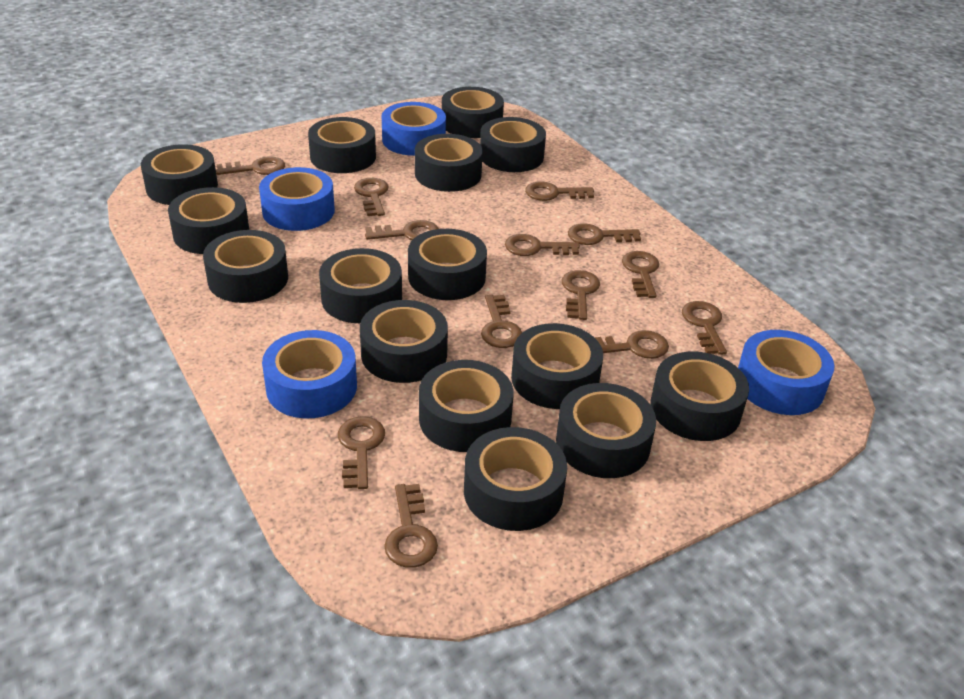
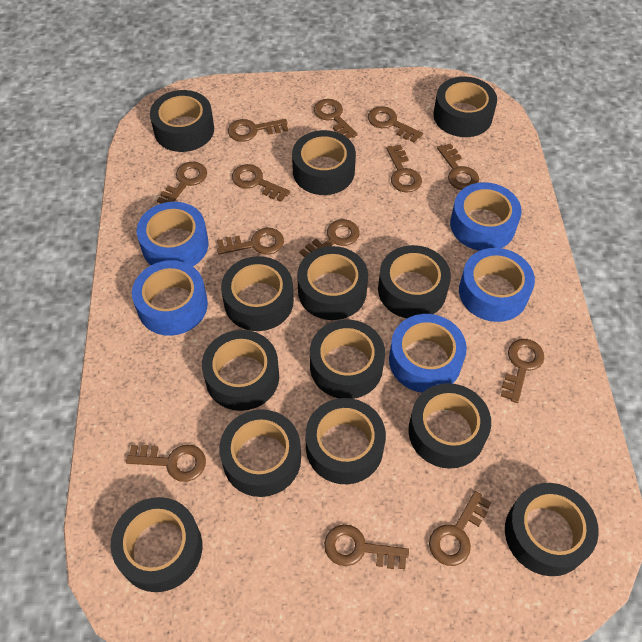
black tape: 15 -> 13
blue tape: 4 -> 5

